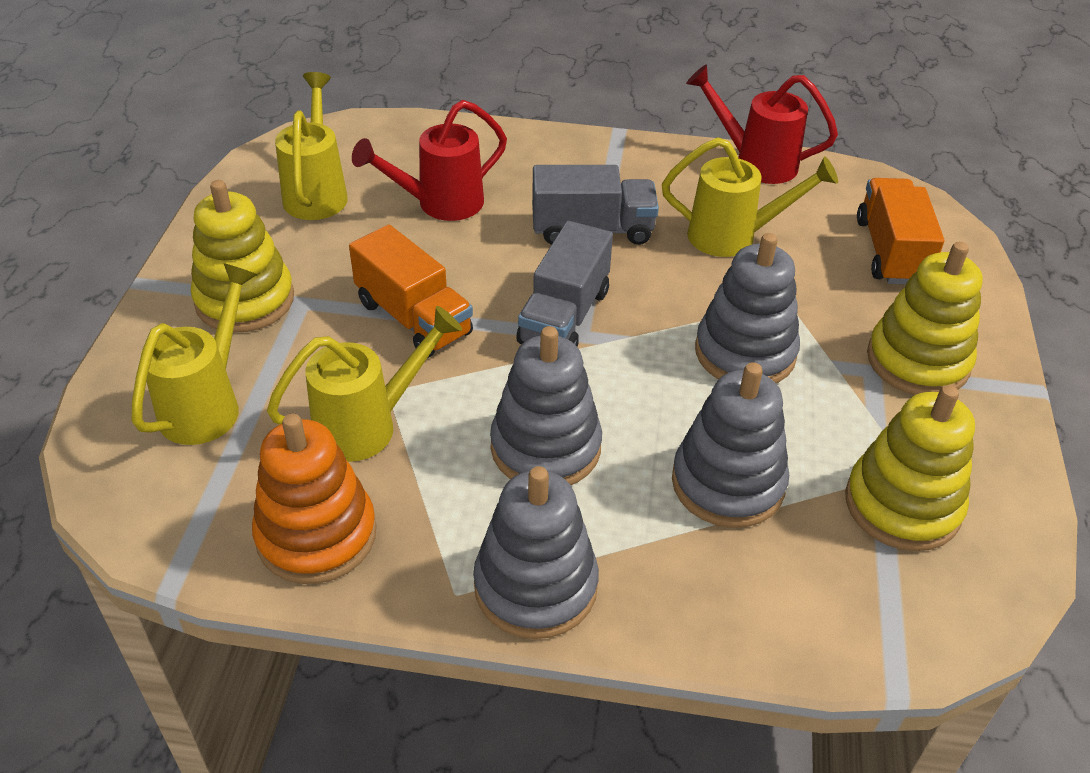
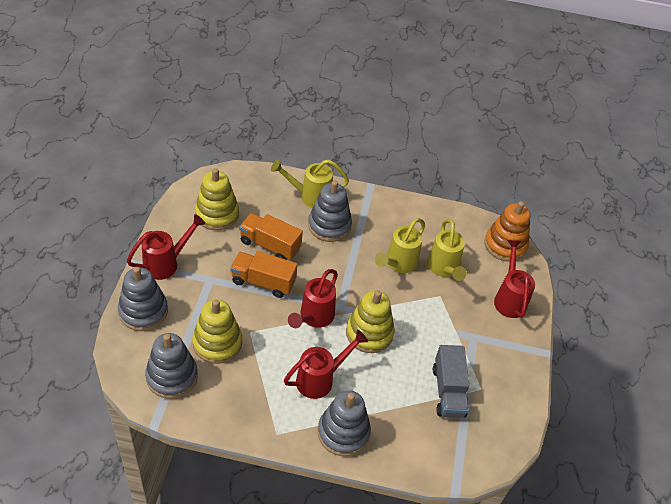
grey truck: 2 -> 1
red watering can: 2 -> 4
yellow watering can: 4 -> 3

